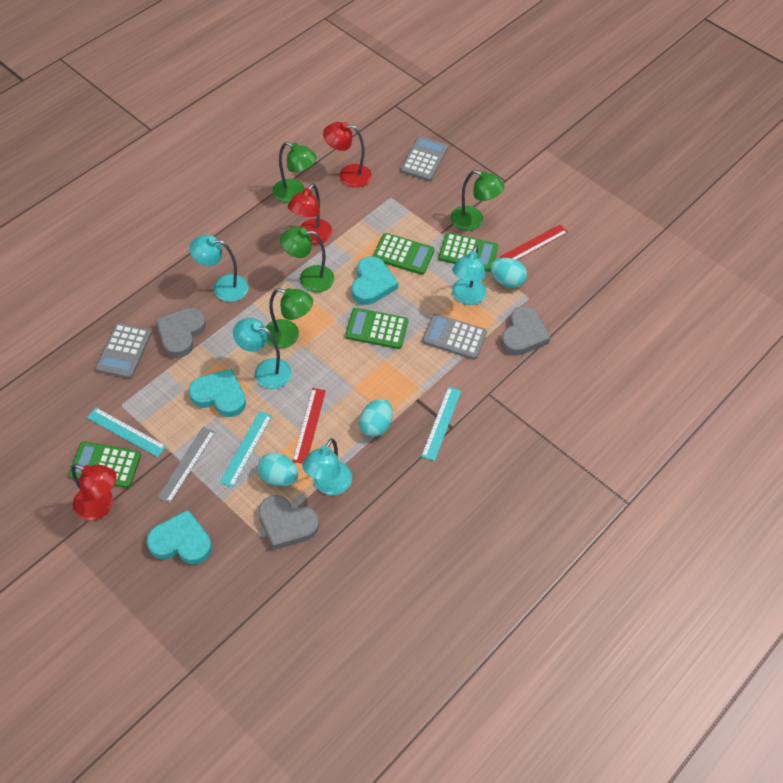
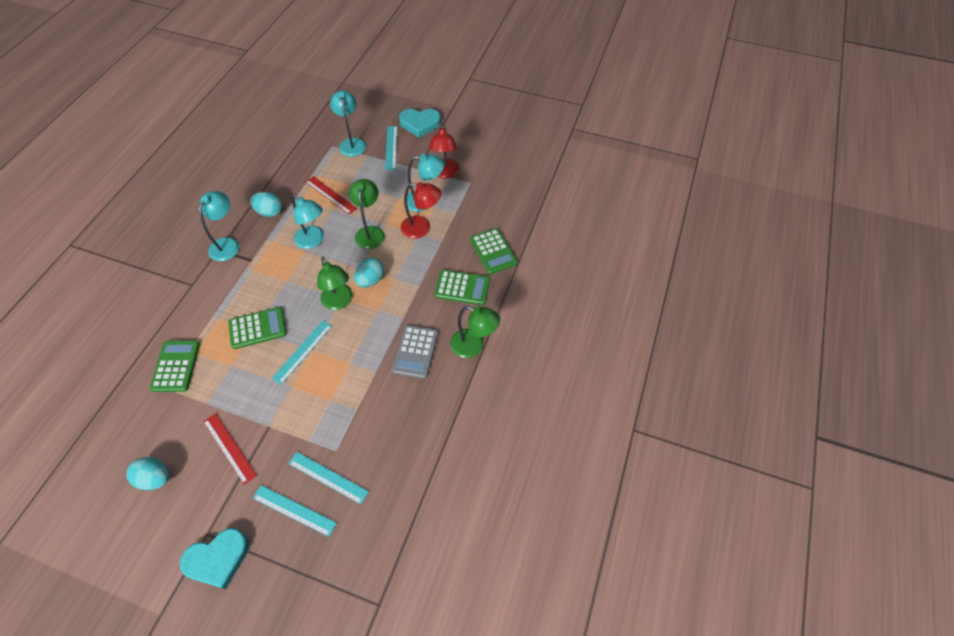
green lamp: 4 -> 3
grey calculator: 3 -> 1
grey heart: 3 -> 0
grey ruler: 1 -> 0
red lamp: 3 -> 2
turquoise heart: 3 -> 2
turquoise ruler: 3 -> 4

